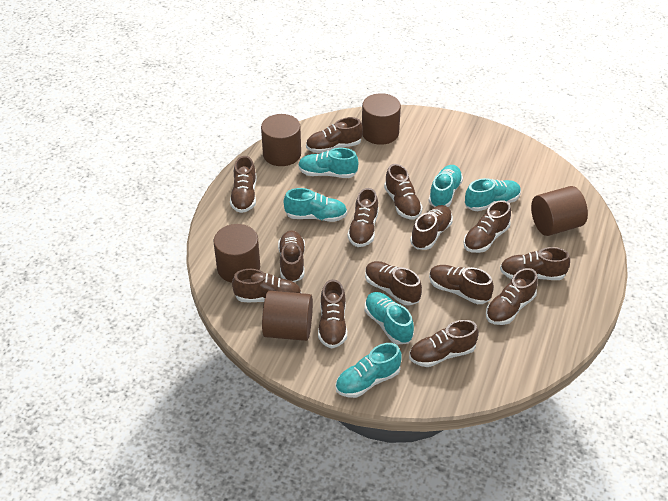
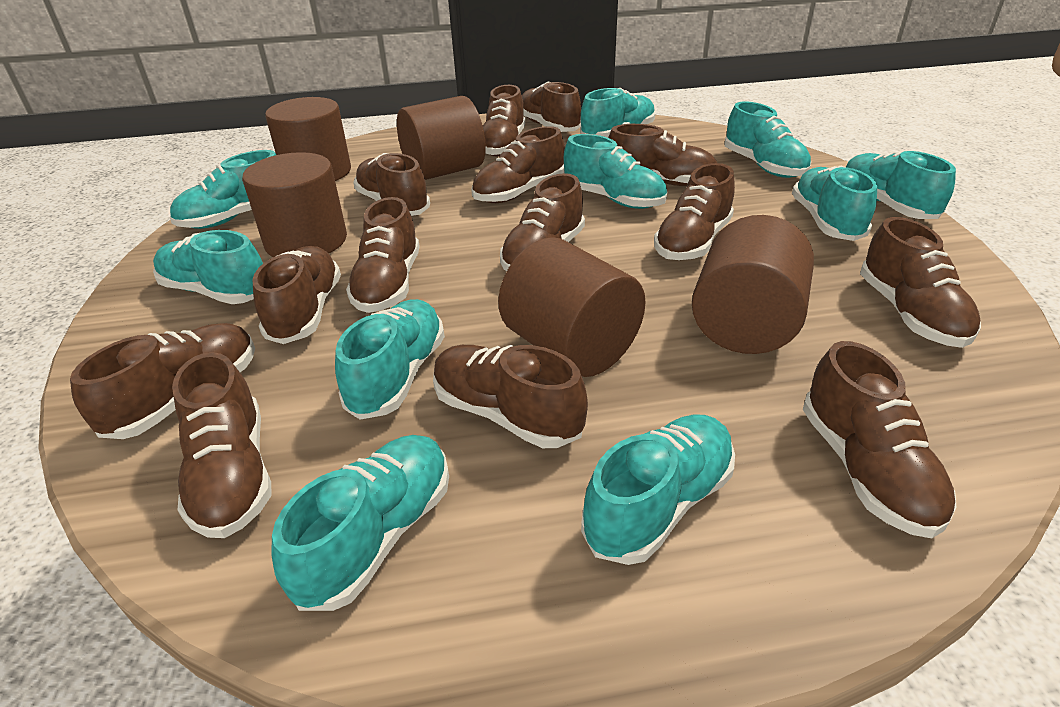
turquoise shoe: 6 -> 10

